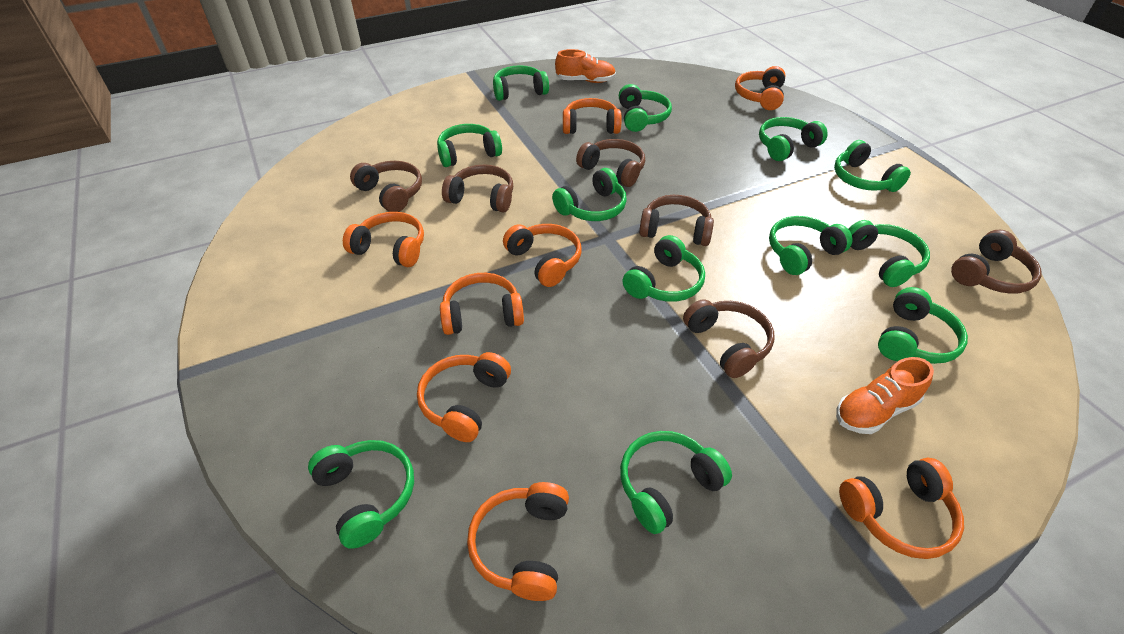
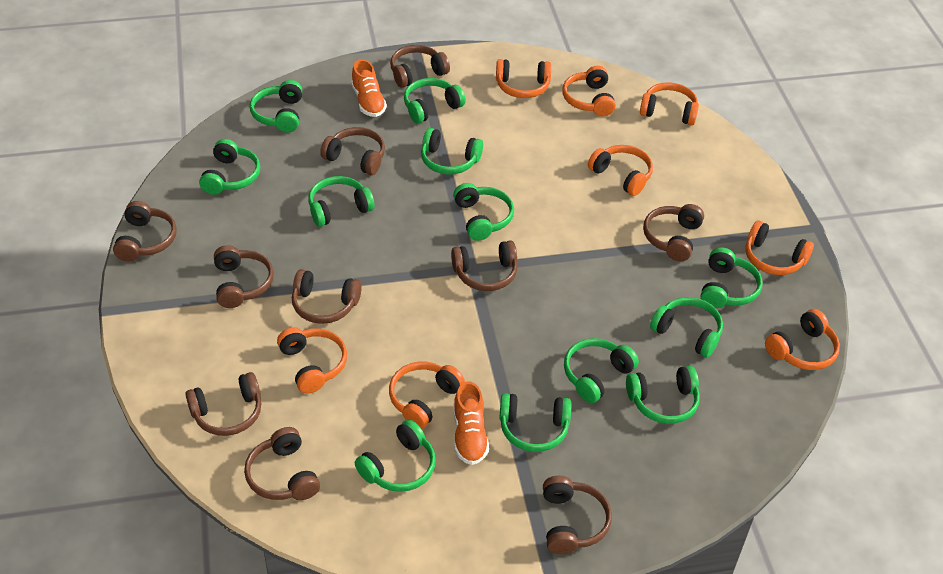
brown headphones: 6 -> 10

